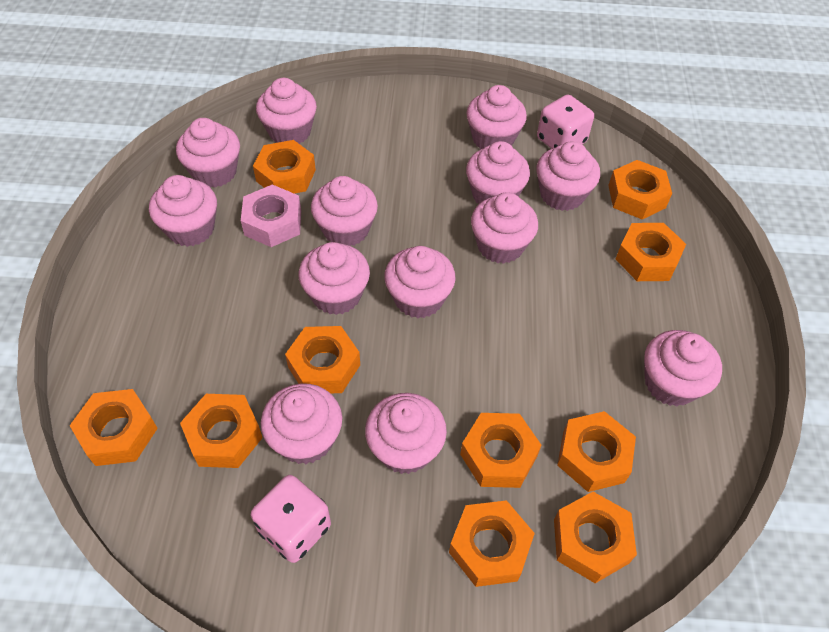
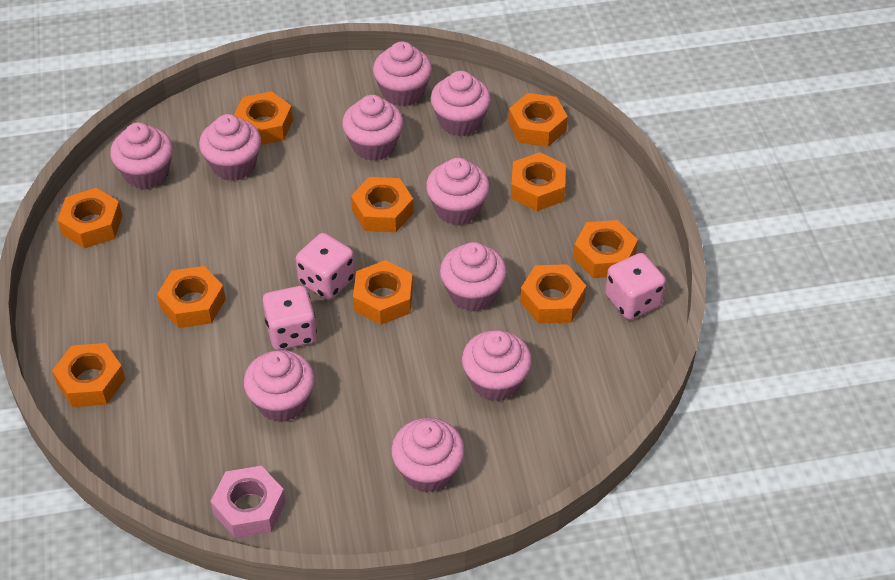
pink cupcake: 13 -> 10
pink dice: 2 -> 3

